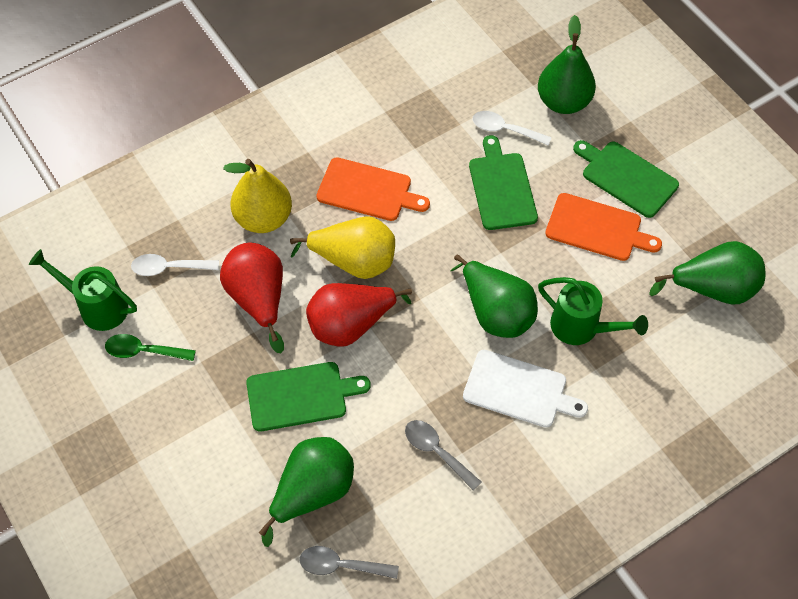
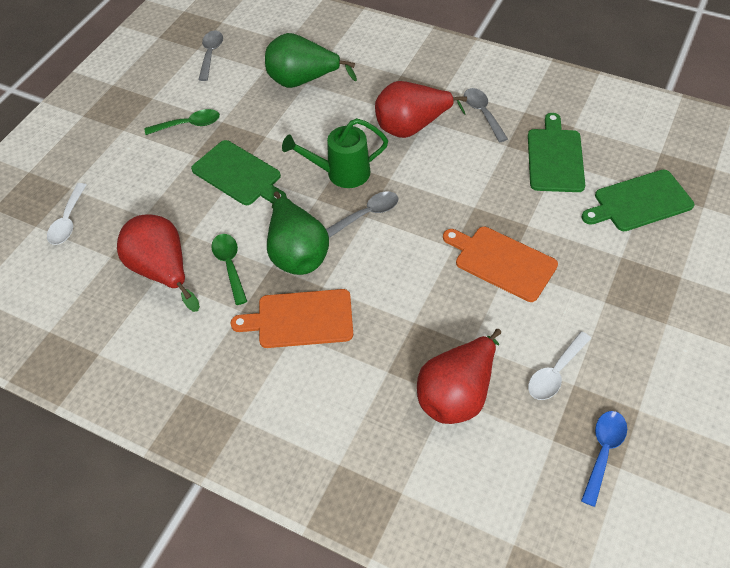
blue spoon: 0 -> 1
green pear: 4 -> 2
green spoon: 1 -> 2
green watering can: 2 -> 1
grey spoon: 2 -> 3
red pear: 2 -> 3
white cutting board: 1 -> 0
yellow pear: 2 -> 0

